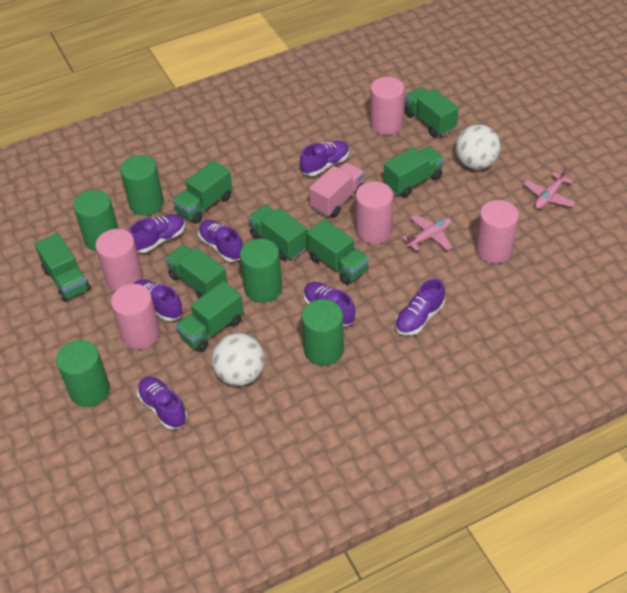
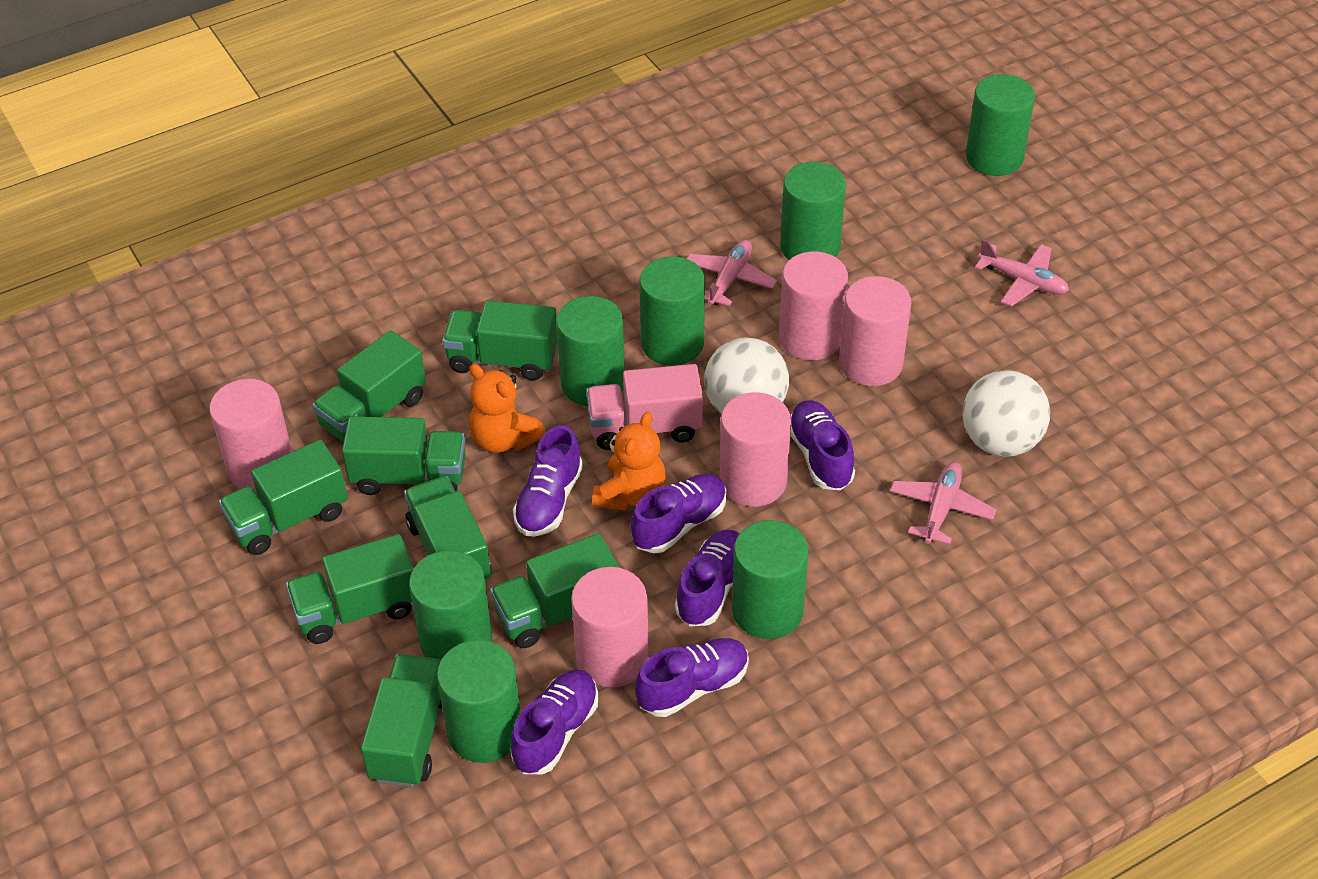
green cylinder: 5 -> 7
orange teddy bear: 0 -> 2
pink plane: 2 -> 3
purple shoe: 7 -> 6

